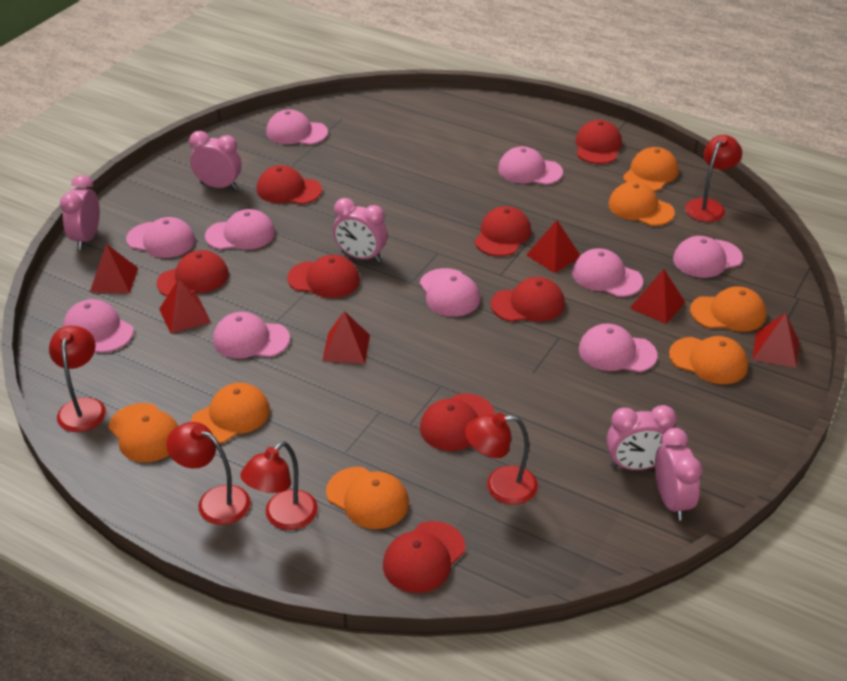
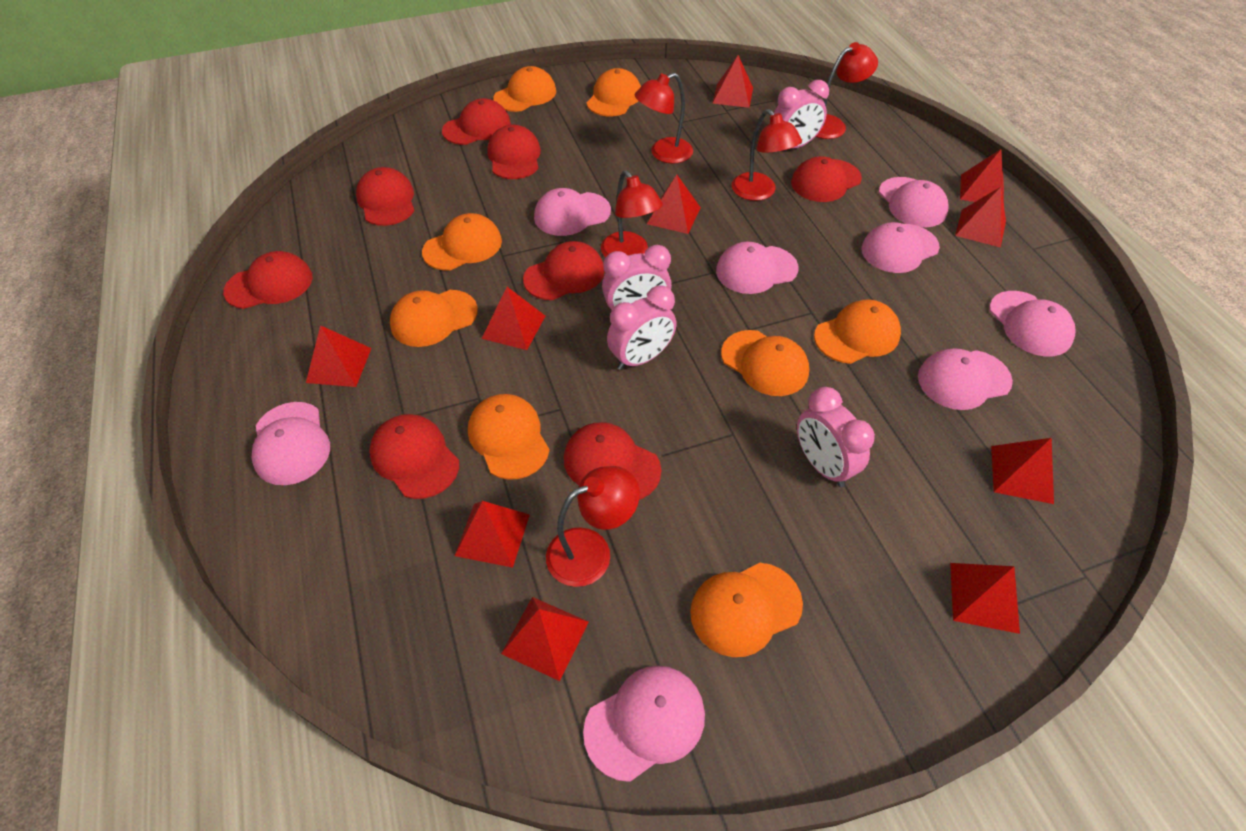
orange cap: 7 -> 8
pink cap: 10 -> 8
pink clock: 5 -> 4
red pyramid: 6 -> 10

